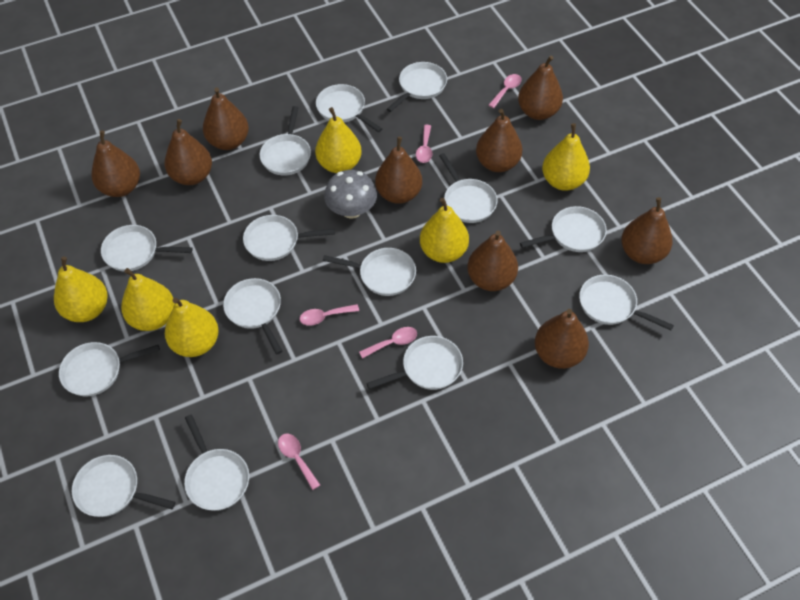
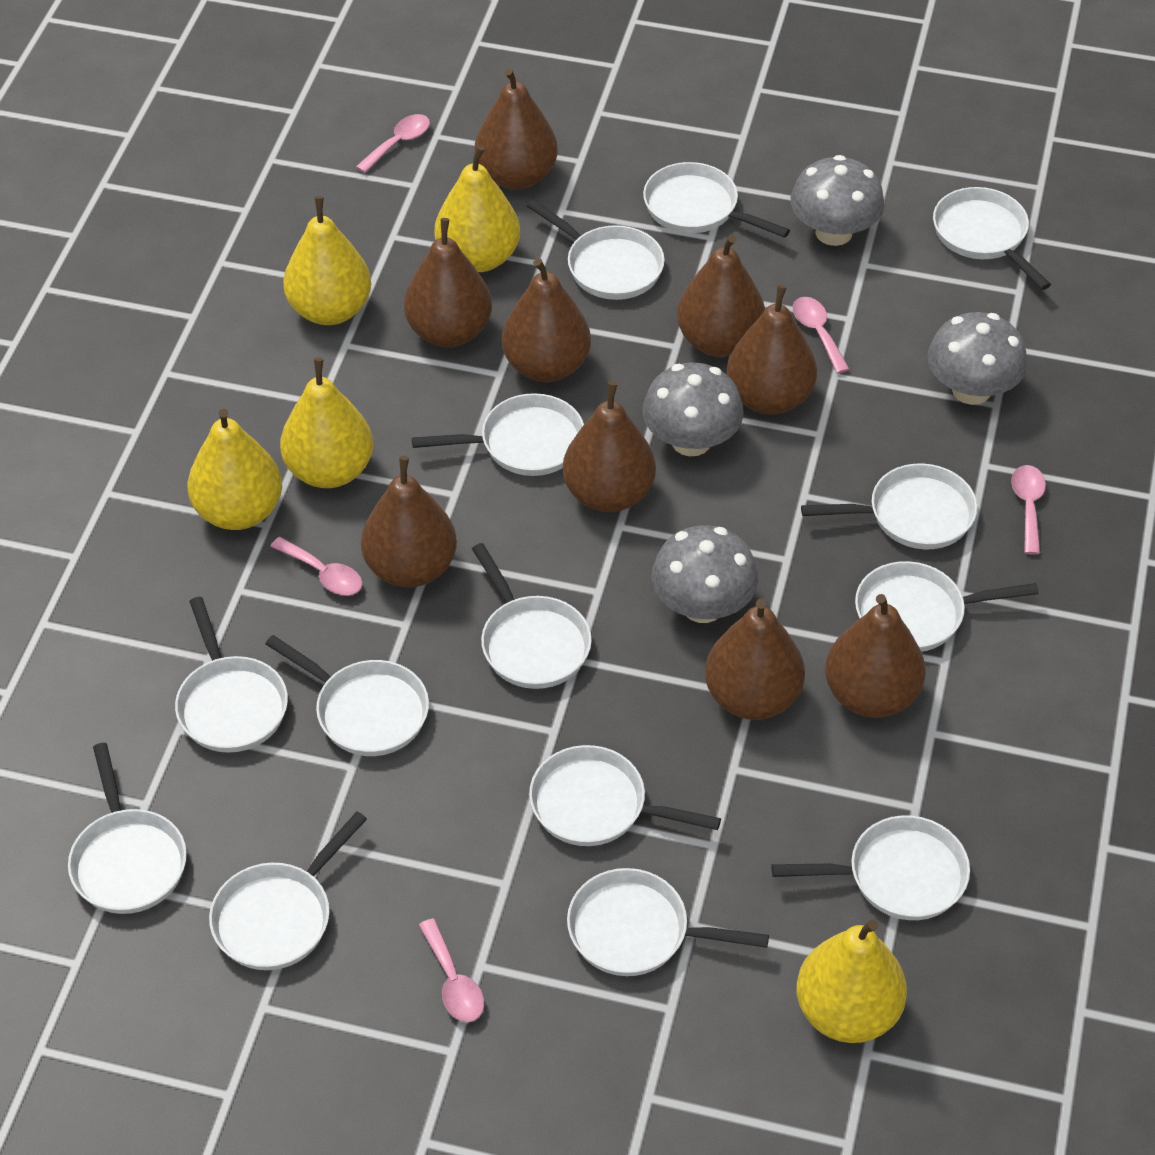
grey mushroom: 1 -> 4
yellow pear: 6 -> 5

